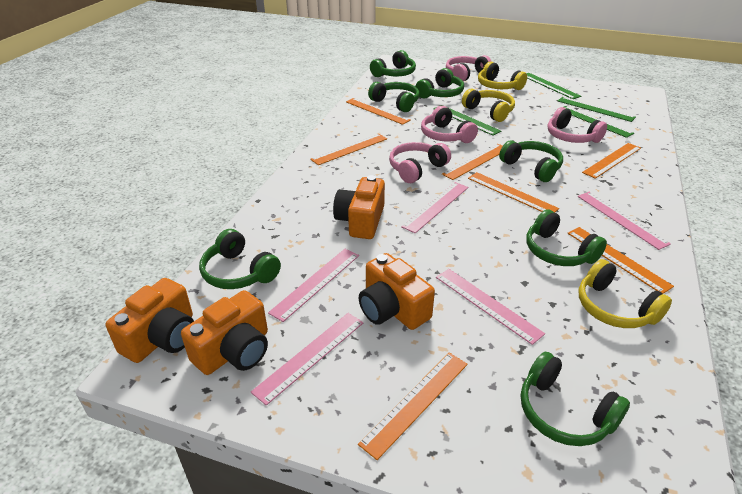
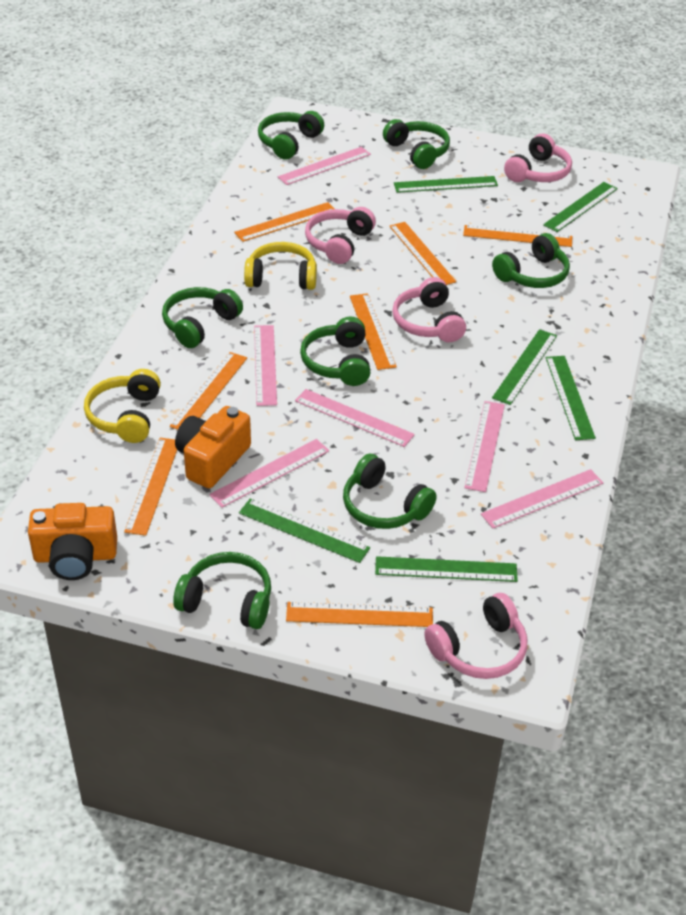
green ruler: 4 -> 6
orange camera: 4 -> 2
pink ruler: 5 -> 6
yellow headphones: 3 -> 2

